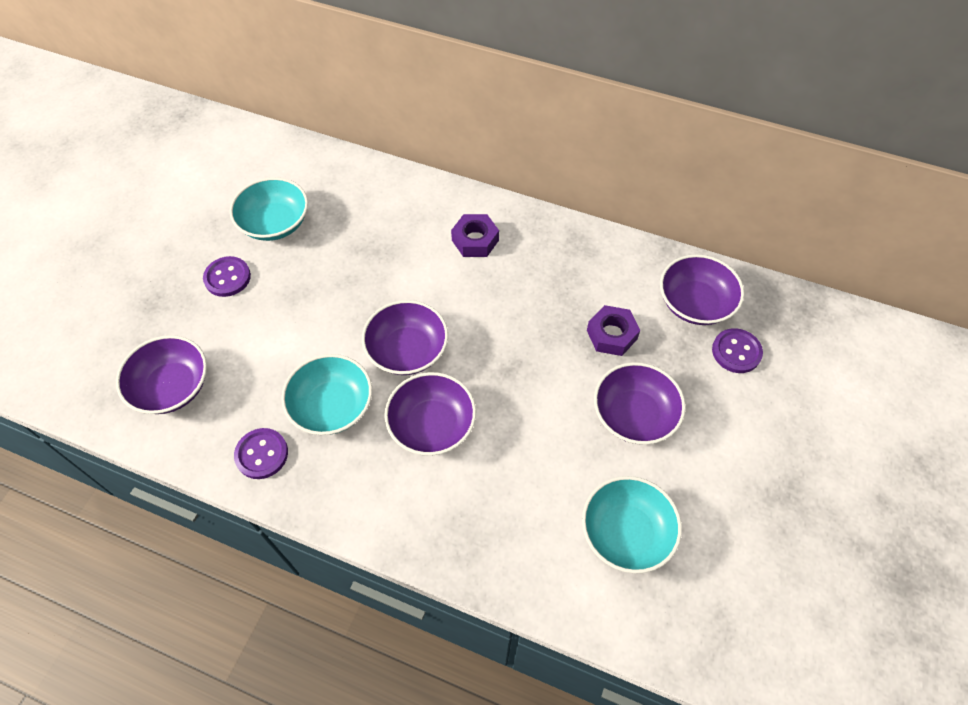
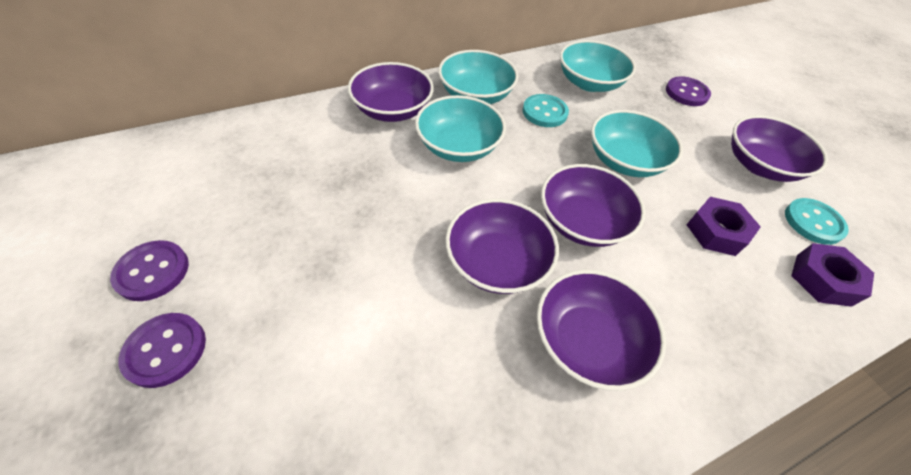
turquoise bowl: 3 -> 4
turquoise button: 0 -> 2

